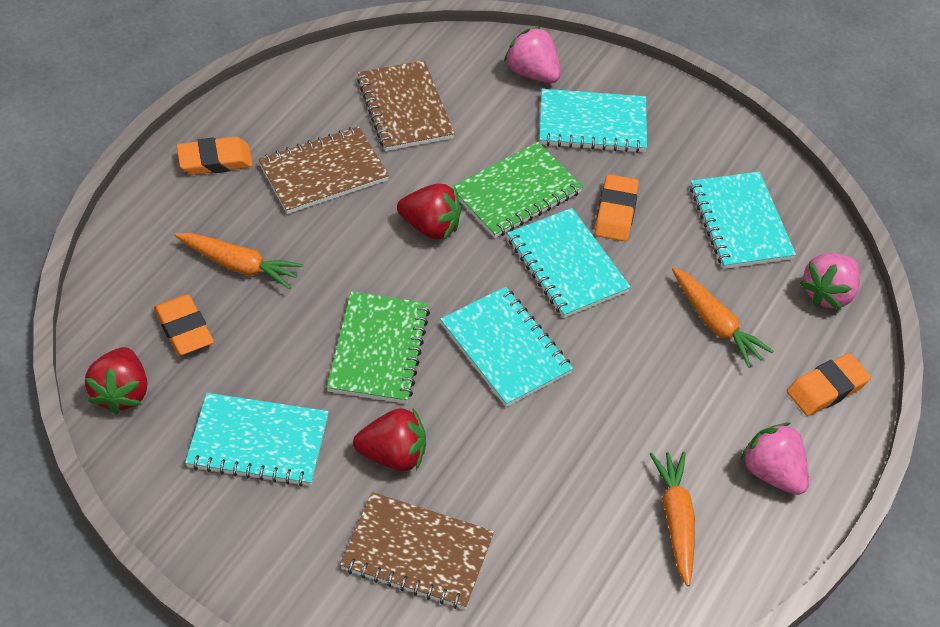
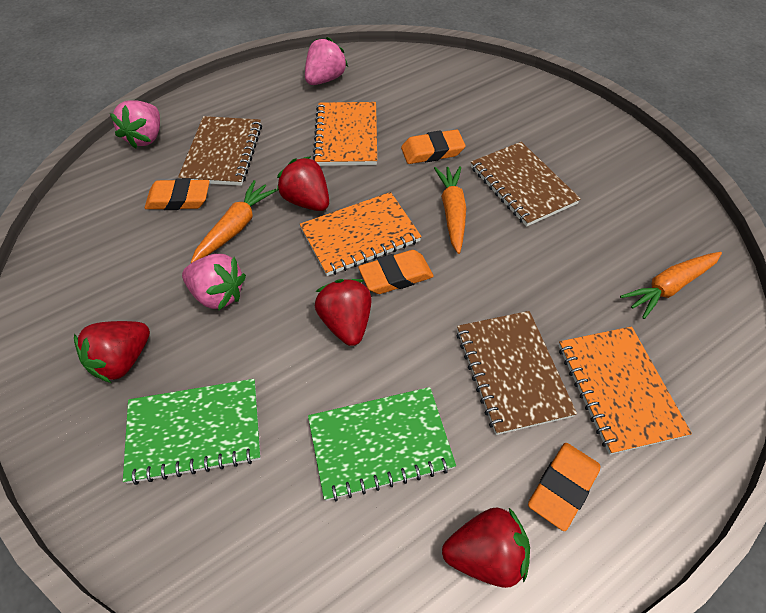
orange notebook: 0 -> 3
red strawberry: 3 -> 4
turquoise notebook: 5 -> 0

